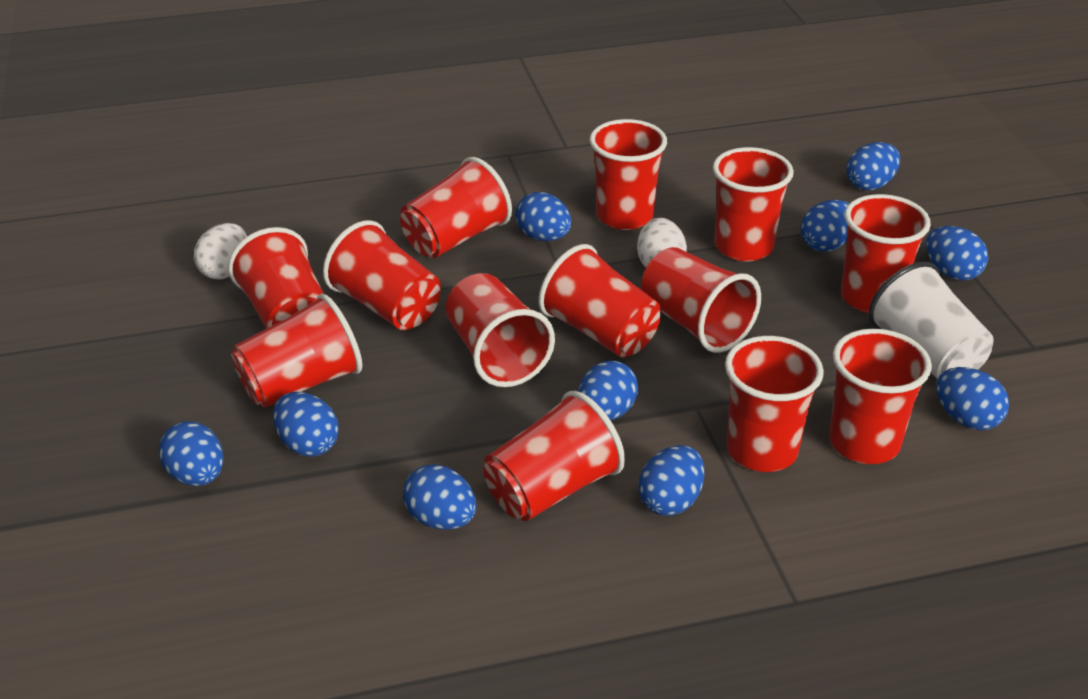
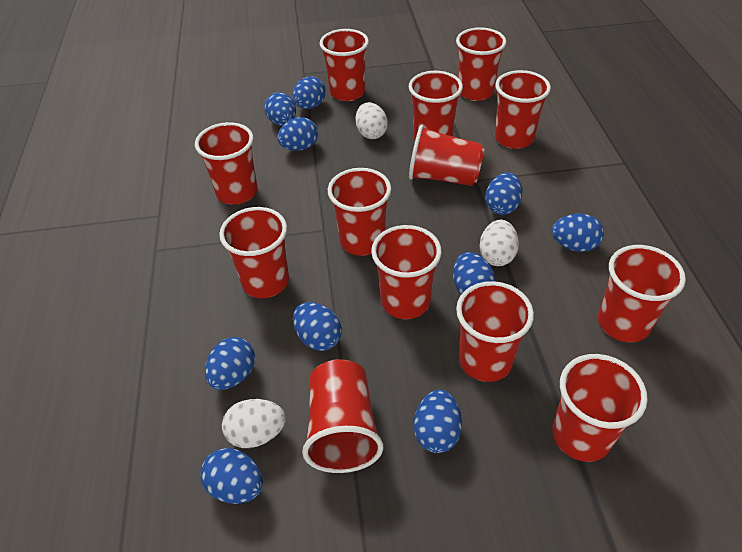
white cup: 1 -> 0
white egg: 2 -> 3

